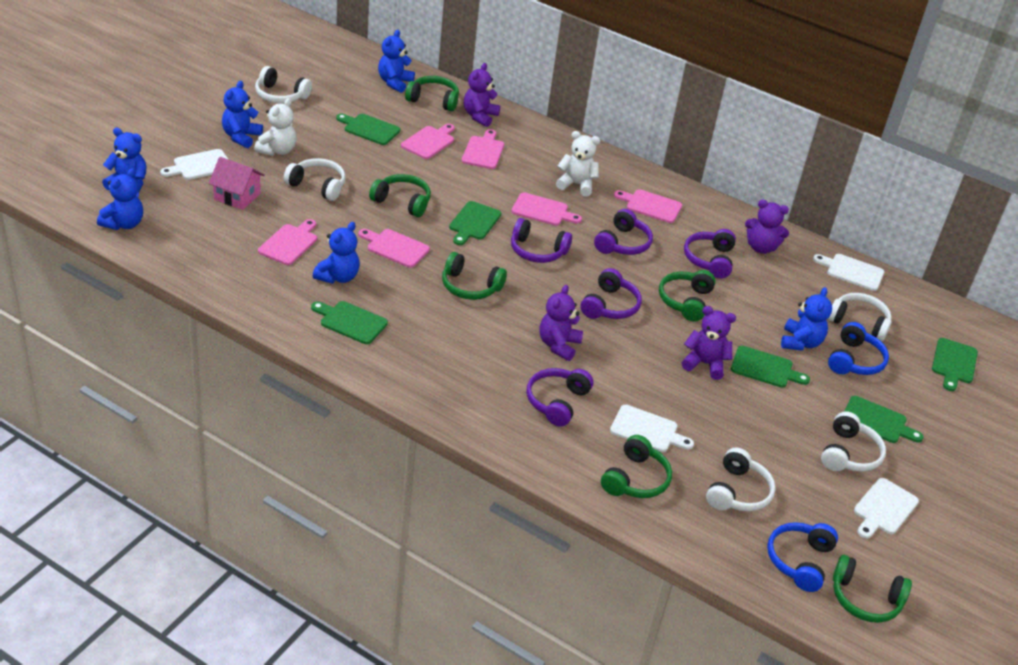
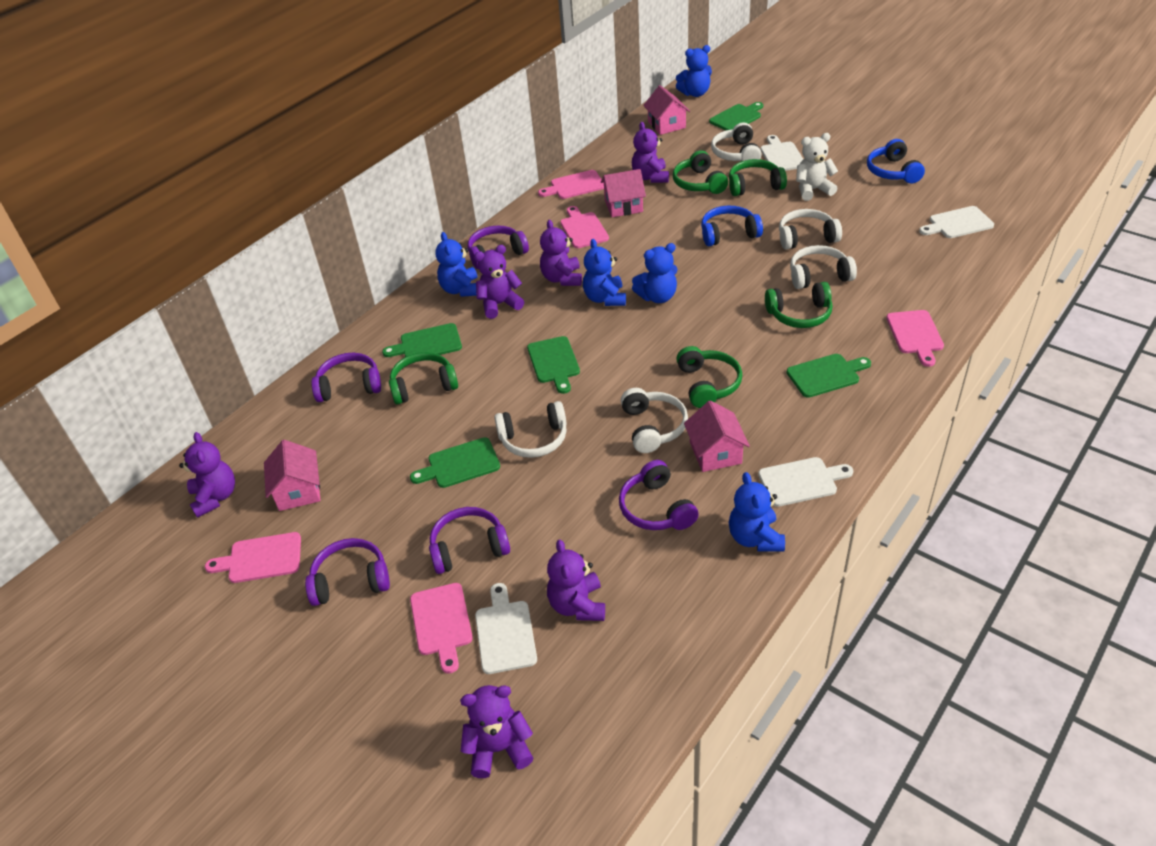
blue teddy bear: 6 -> 5
green cutting board: 6 -> 5
green headphones: 6 -> 5
pink cutting board: 6 -> 5
pink house: 1 -> 4
purple teddy bear: 4 -> 6
white teddy bear: 2 -> 1

